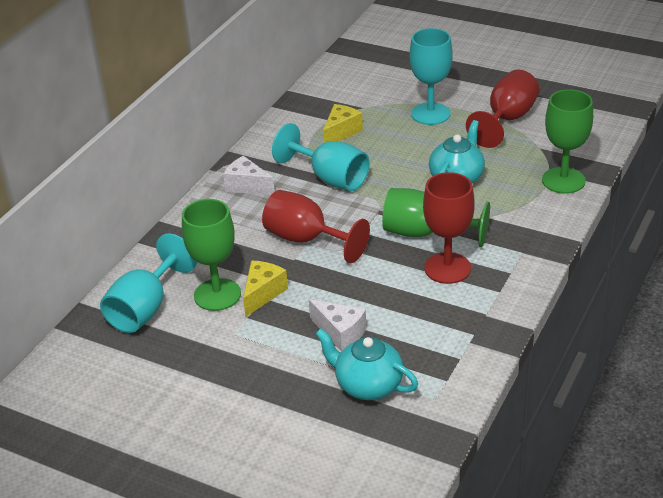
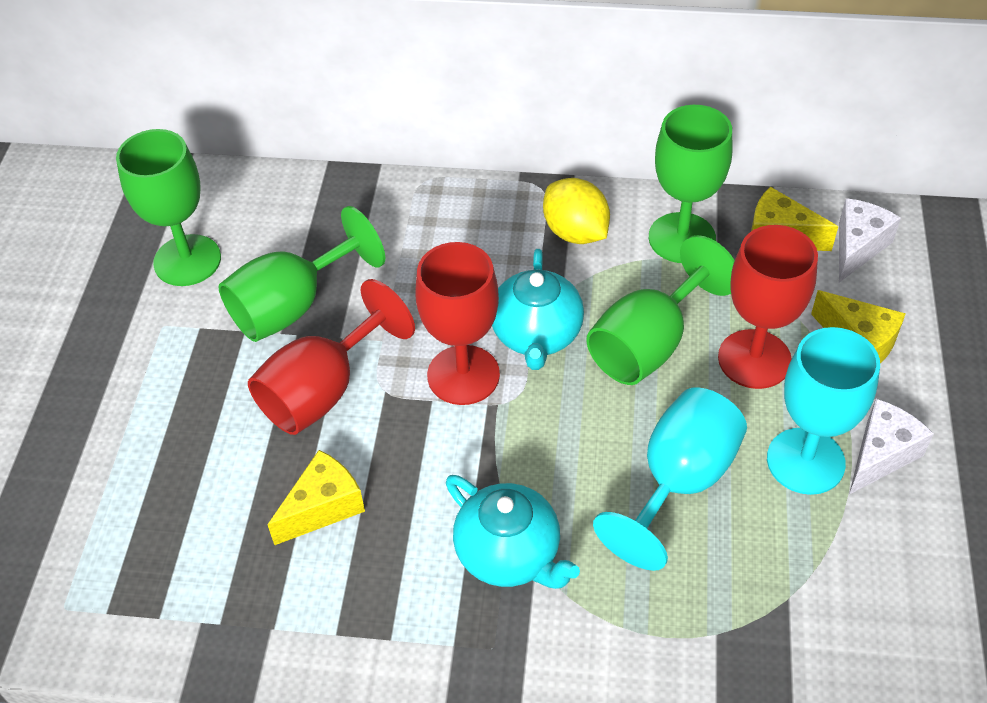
green goblet: 3 -> 4
turquoise goblet: 3 -> 2
yellow cheese: 2 -> 3
yellow lemon: 0 -> 1

